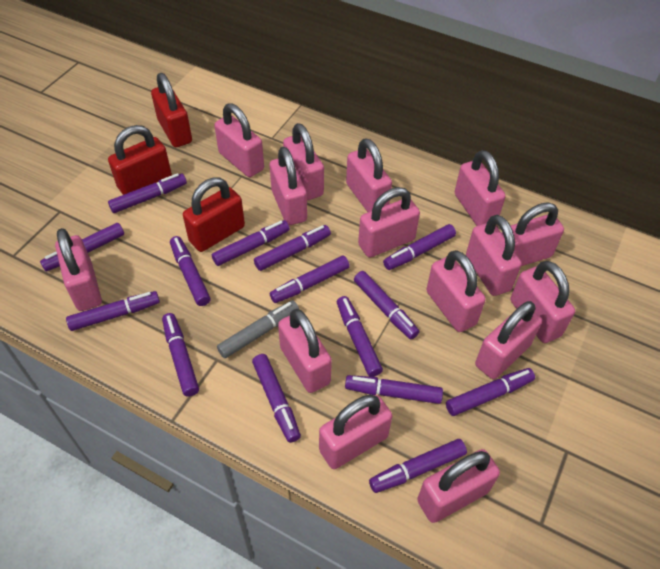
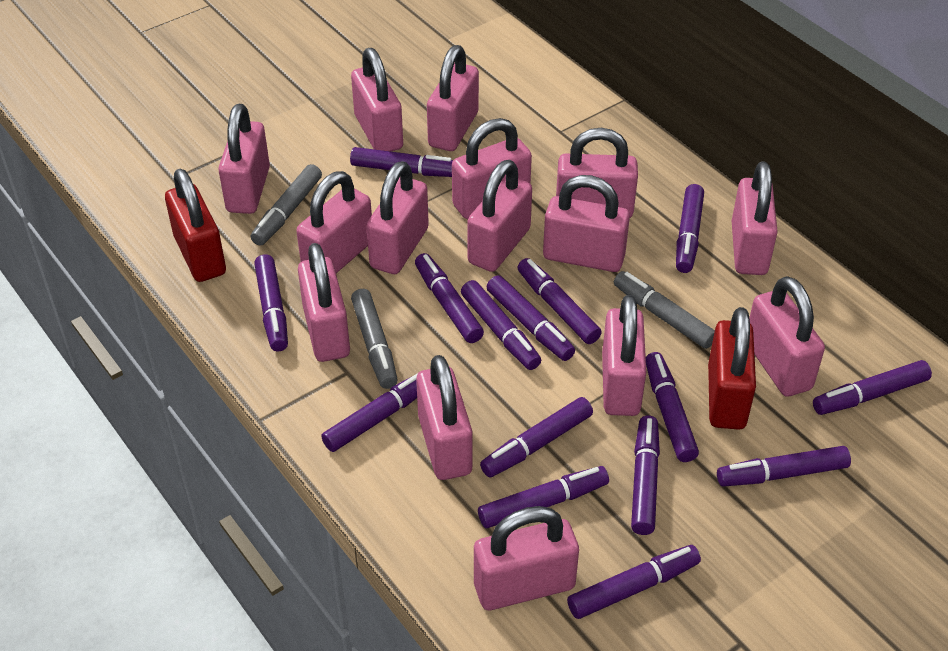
grey marker: 1 -> 3
red padlock: 3 -> 2

